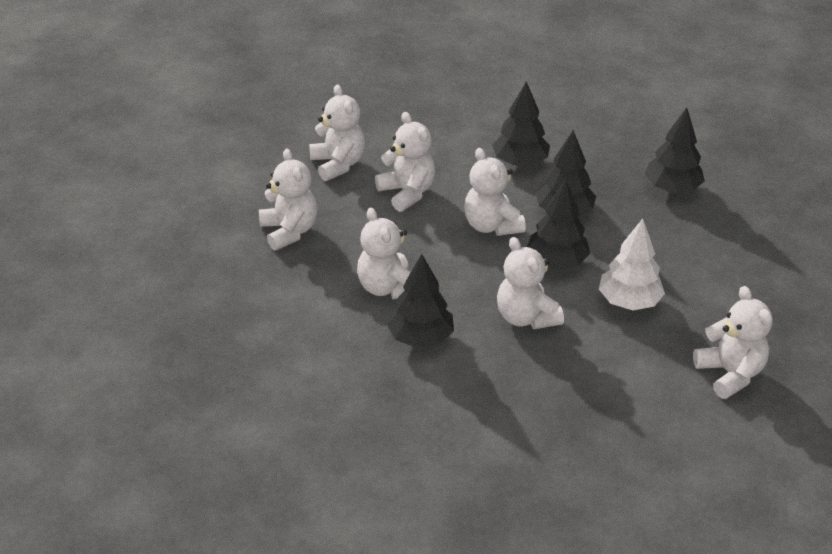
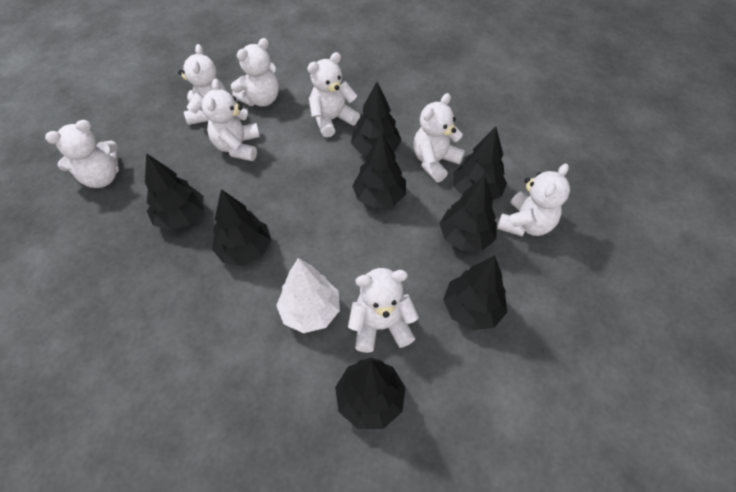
black tree: 5 -> 8
white teddy bear: 7 -> 8

